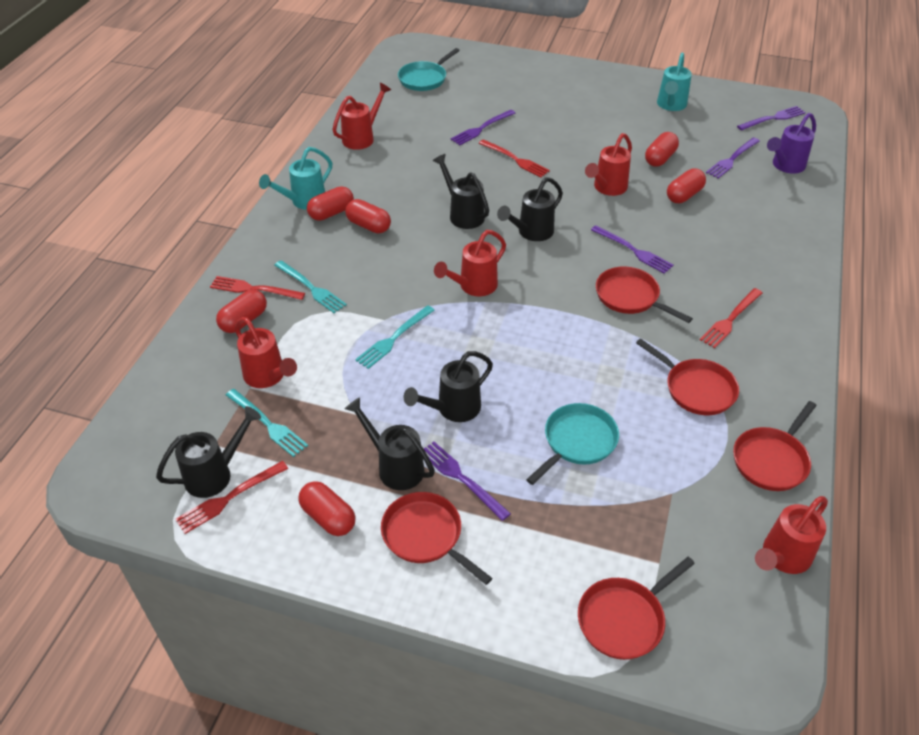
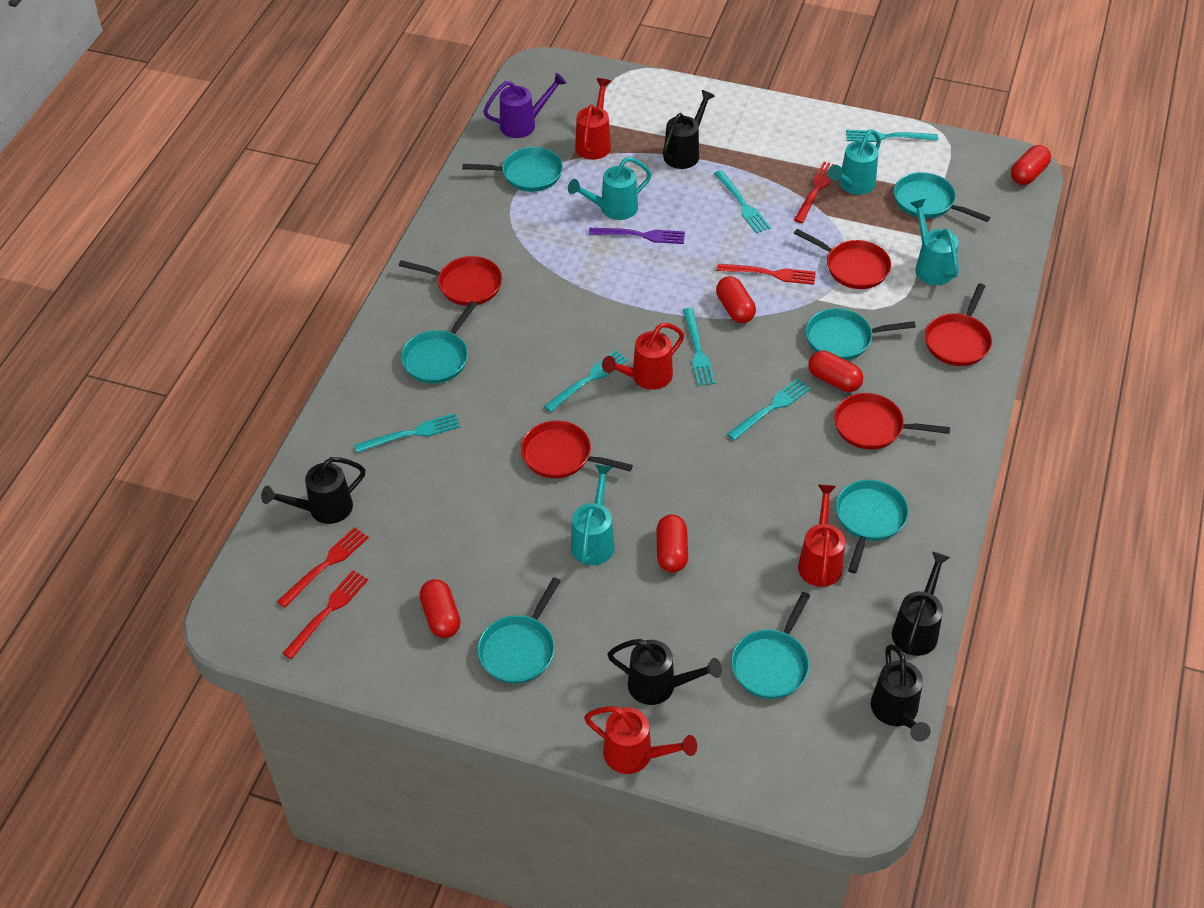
purple fork: 5 -> 1
red capsule: 6 -> 5
red watering can: 5 -> 4
turquoise fork: 3 -> 6
turquoise pan: 2 -> 7
turquoise watering can: 2 -> 4

